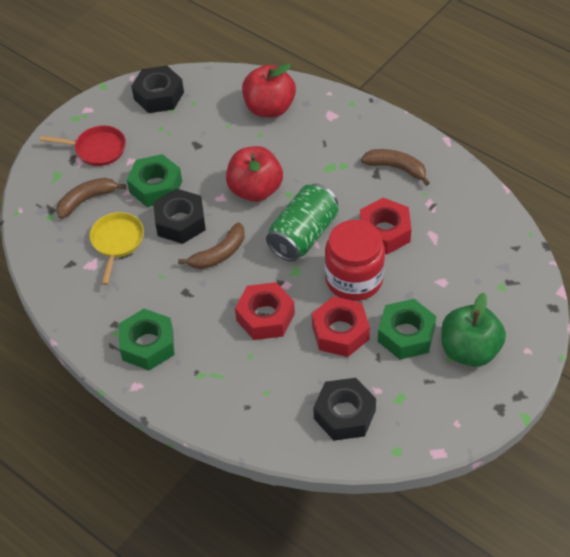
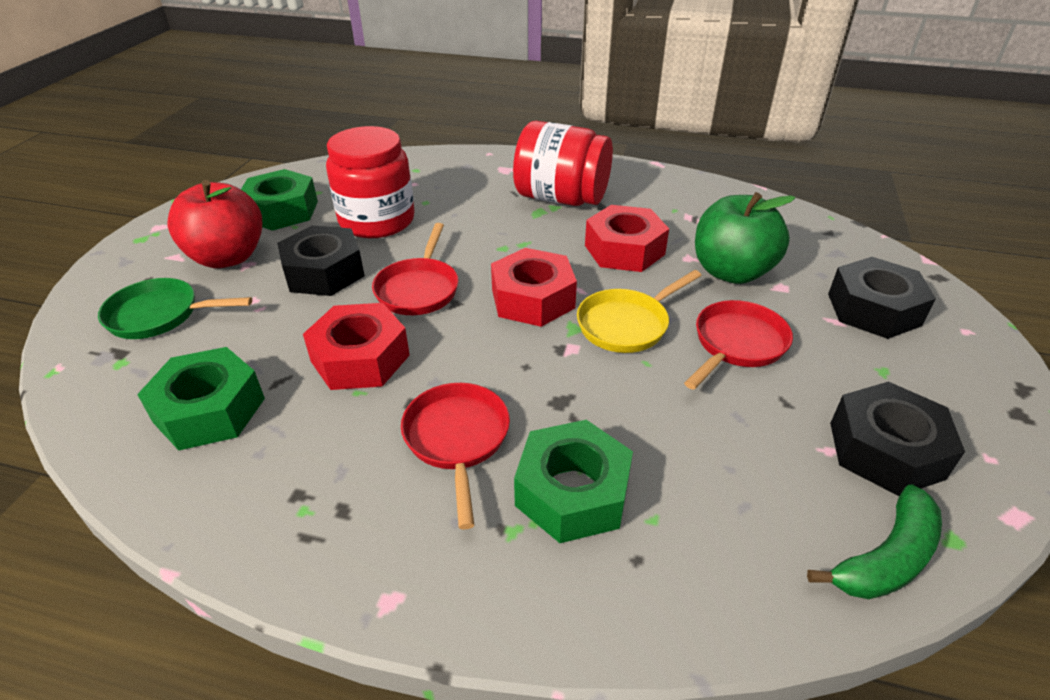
brown banana: 3 -> 0
green banana: 0 -> 1
green can: 1 -> 0
green pan: 0 -> 1
red apple: 2 -> 1
red jar: 1 -> 2
red pan: 1 -> 3

